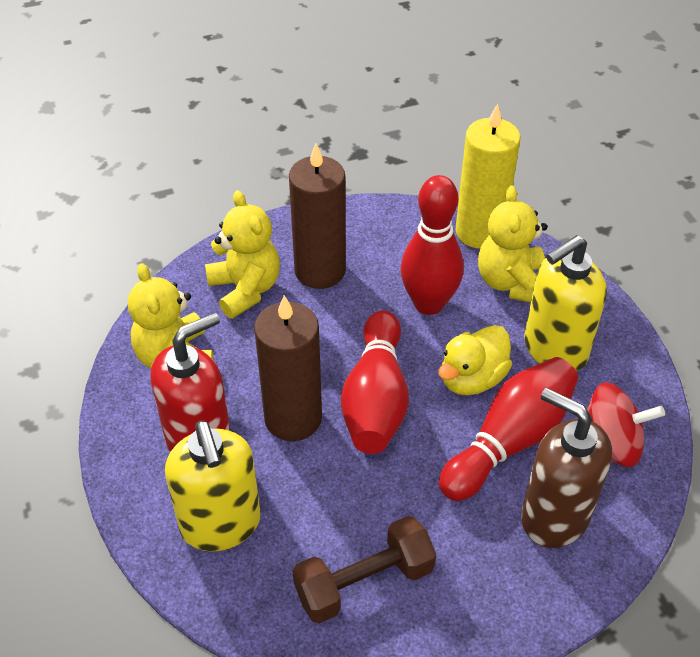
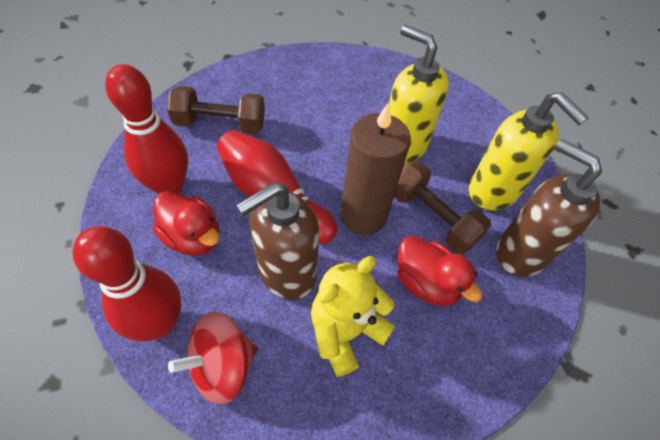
brown candle: 2 -> 1
brown dumbbell: 1 -> 2
brown soap dispenser: 1 -> 2
red duck: 0 -> 2
red soap dispenser: 1 -> 0
yellow candle: 1 -> 0
yellow duck: 1 -> 0
yellow teddy bear: 3 -> 1

